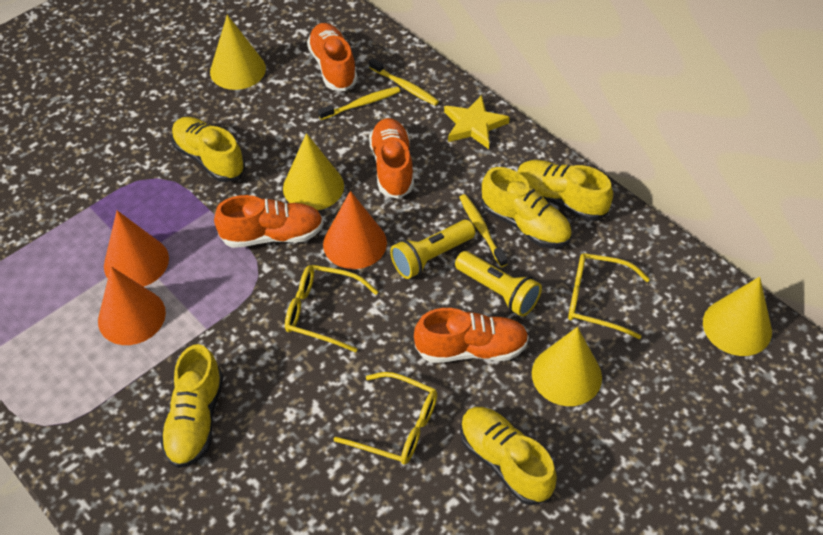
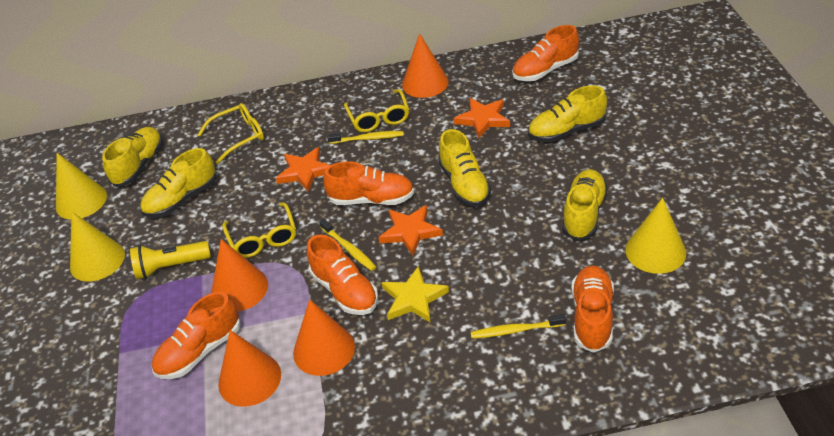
orange cone: 3 -> 4
orange shoe: 4 -> 5
orange star: 0 -> 3
yellow cone: 4 -> 3
yellow flashlight: 2 -> 1

